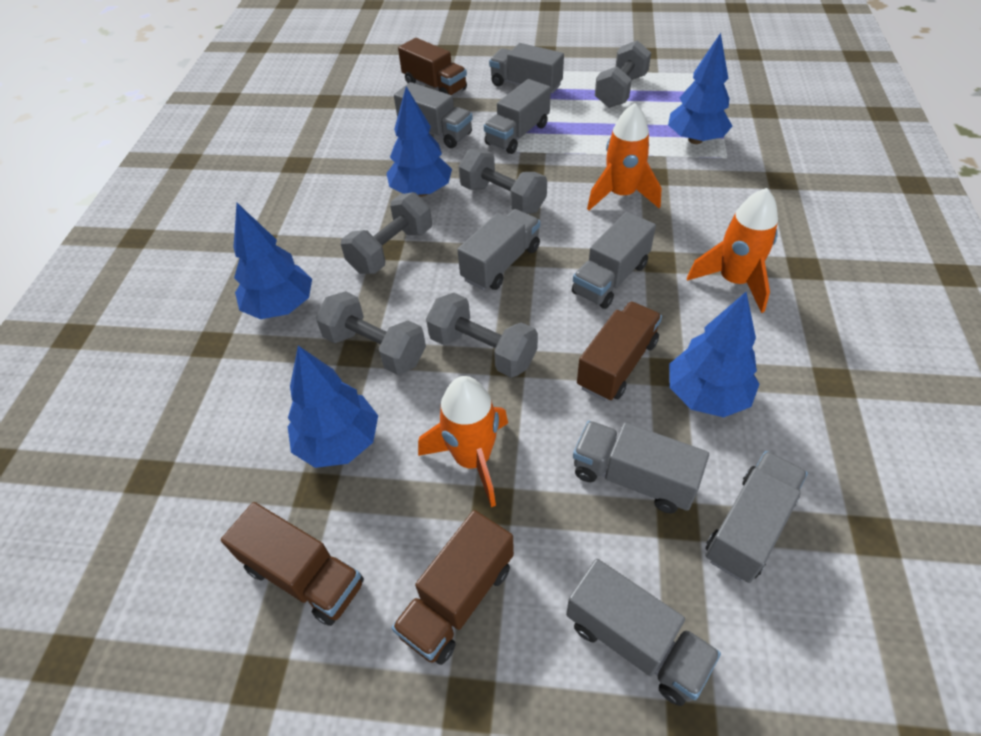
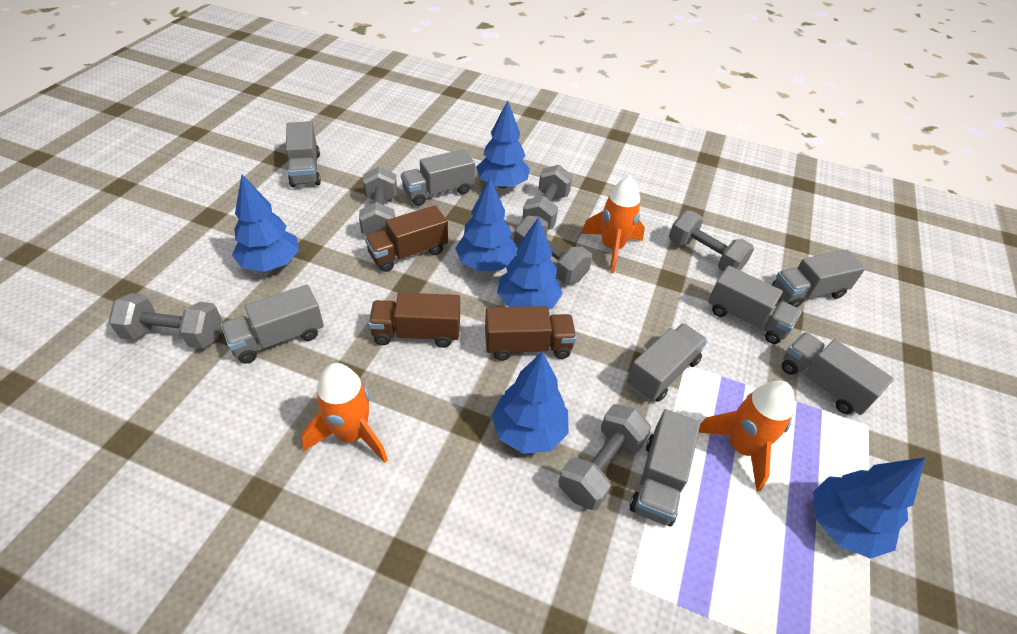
blue tree: 5 -> 6
brown truck: 4 -> 3
grey dumbbell: 5 -> 6

